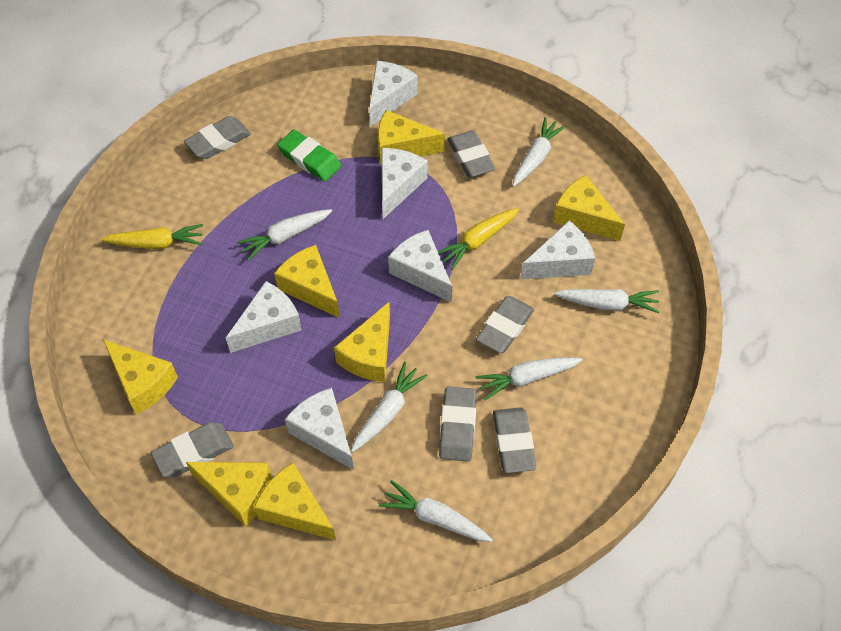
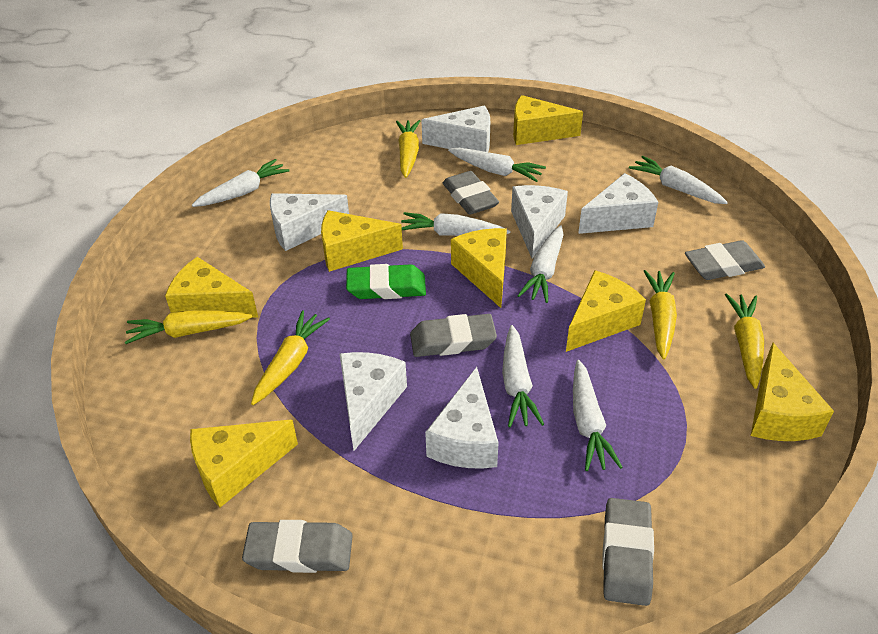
grey eraser: 6 -> 5
white carrot: 6 -> 7
yellow carrot: 2 -> 5

